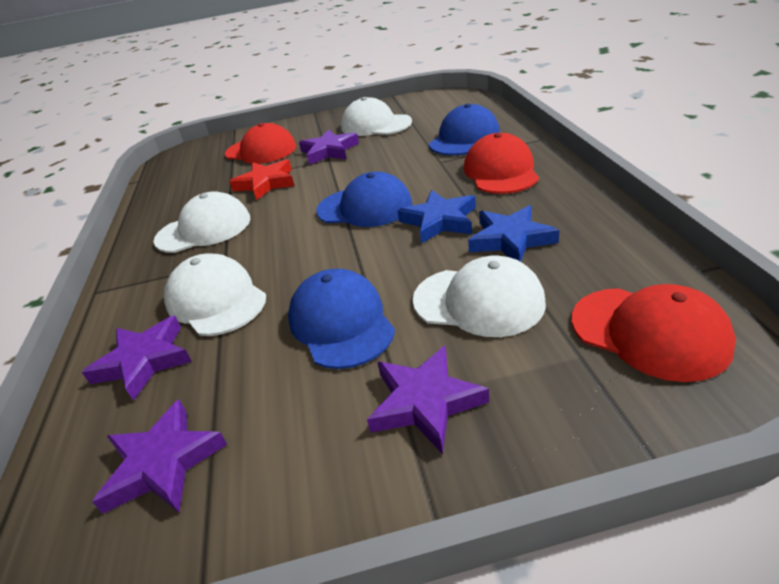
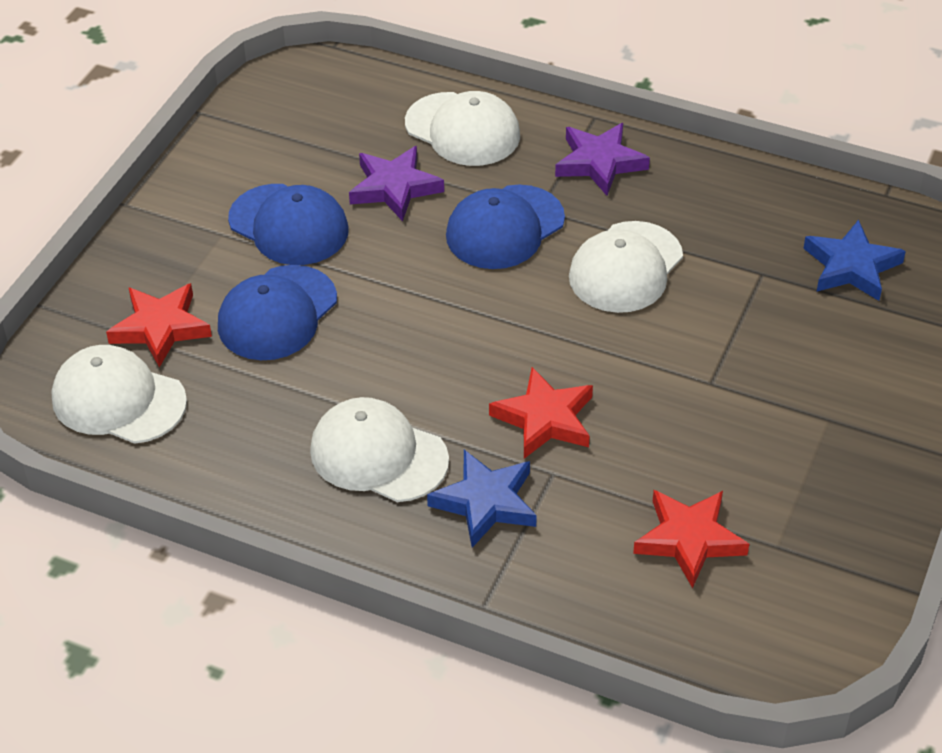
purple star: 4 -> 2
red cap: 3 -> 0
red star: 1 -> 3

